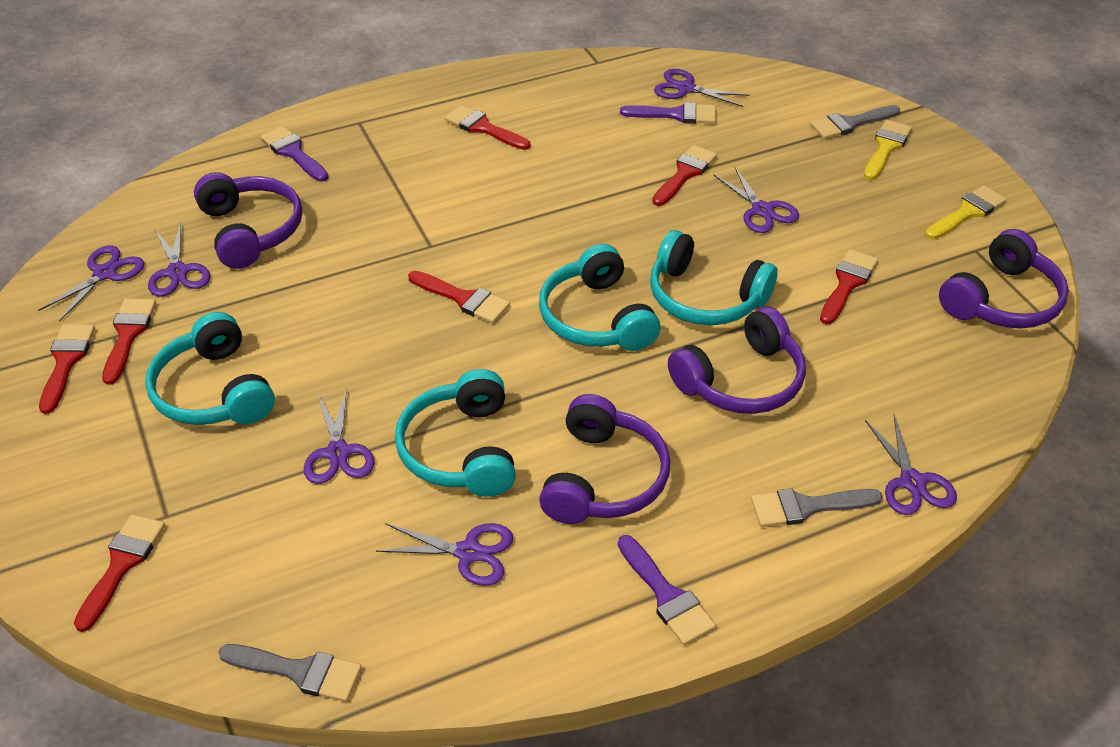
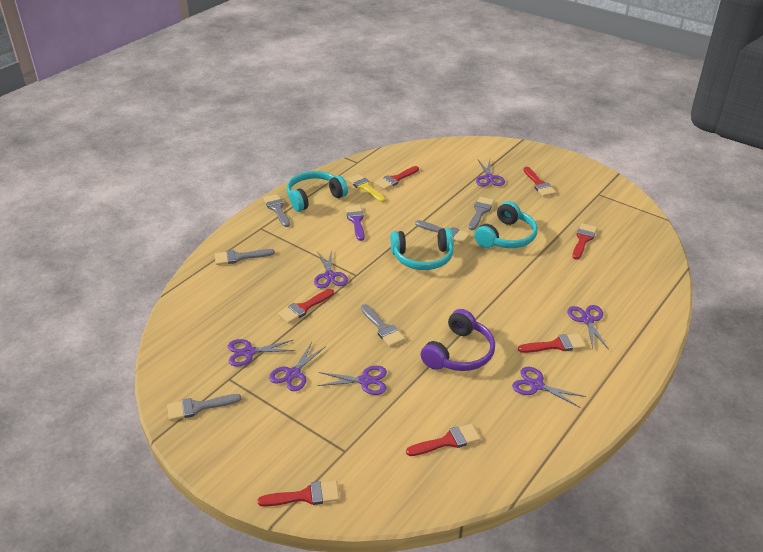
grey brush: 3 -> 6
purple brush: 3 -> 1
purple headphones: 4 -> 1
turquoise headphones: 4 -> 3
yellow brush: 2 -> 1

